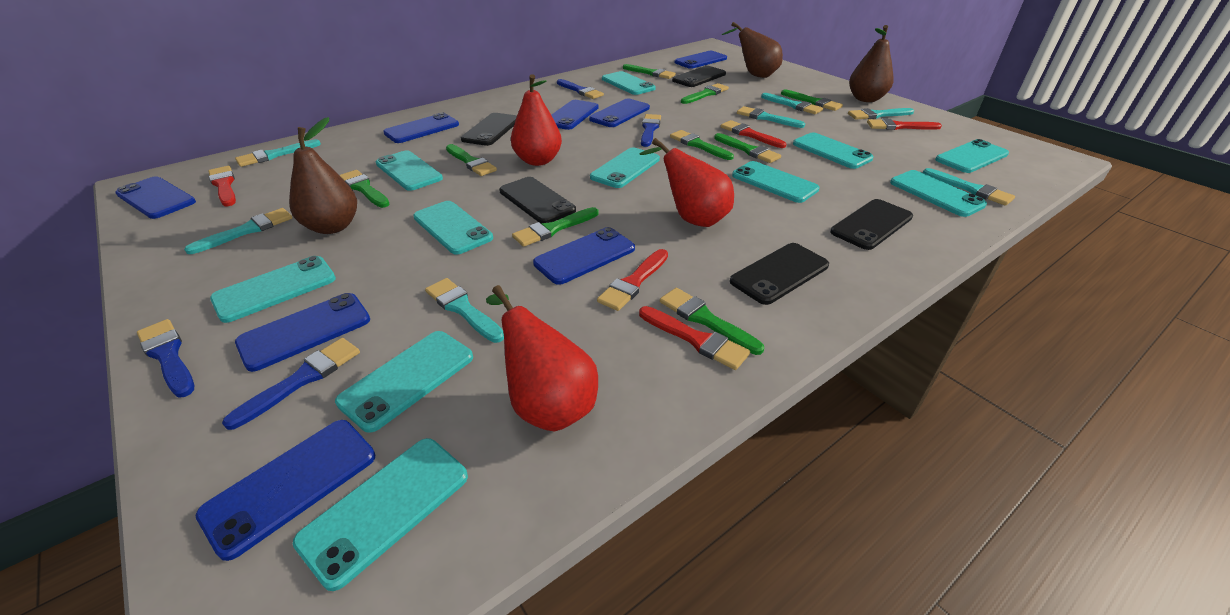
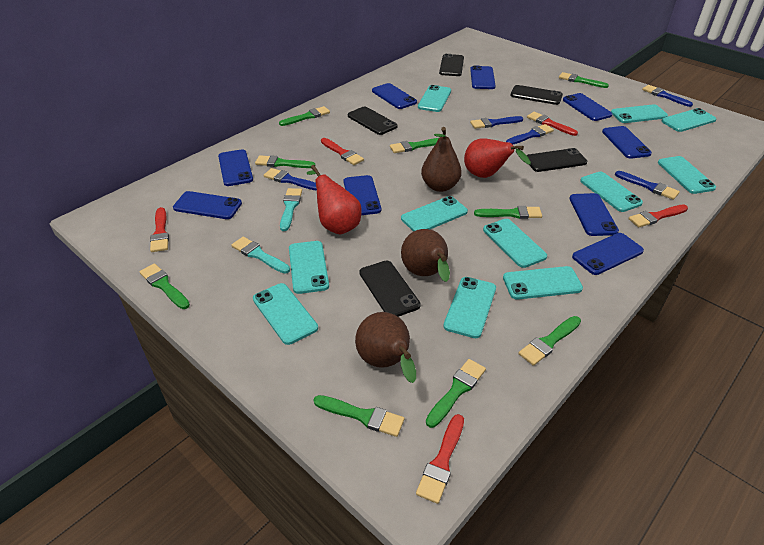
blue brush: 4 -> 5
blue phone: 8 -> 9
red pear: 3 -> 2
turquoise brush: 7 -> 2

